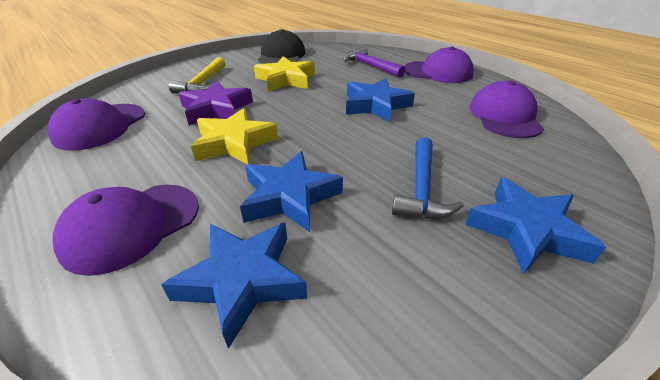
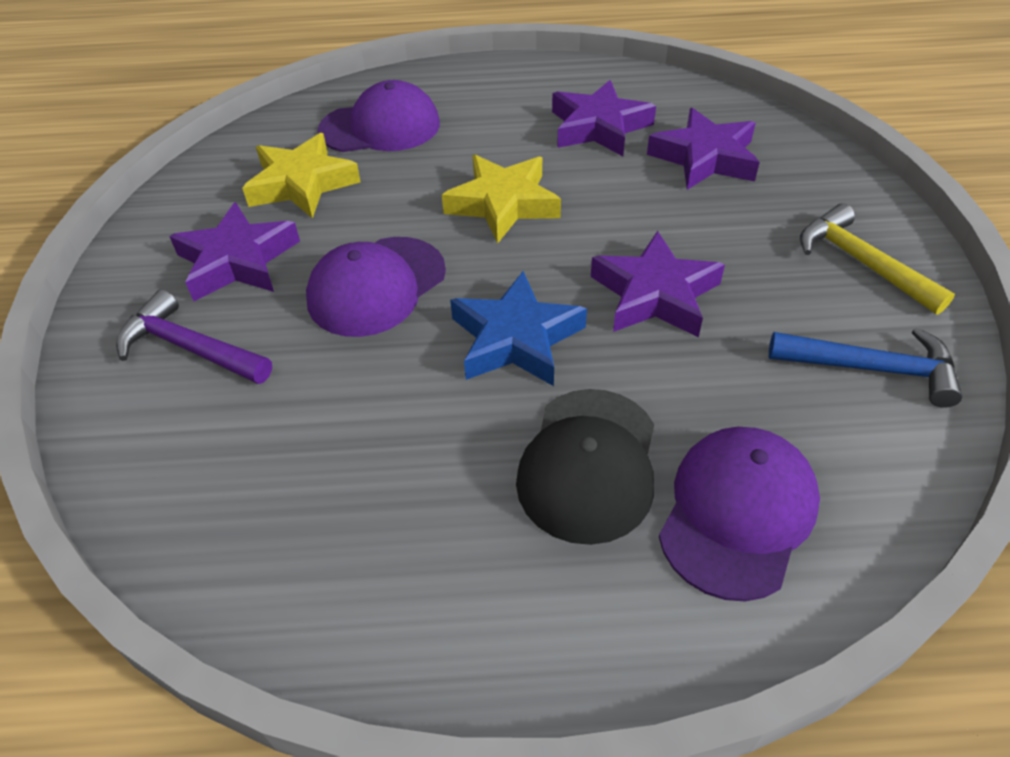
blue star: 4 -> 1
purple cap: 4 -> 3
purple star: 1 -> 4

